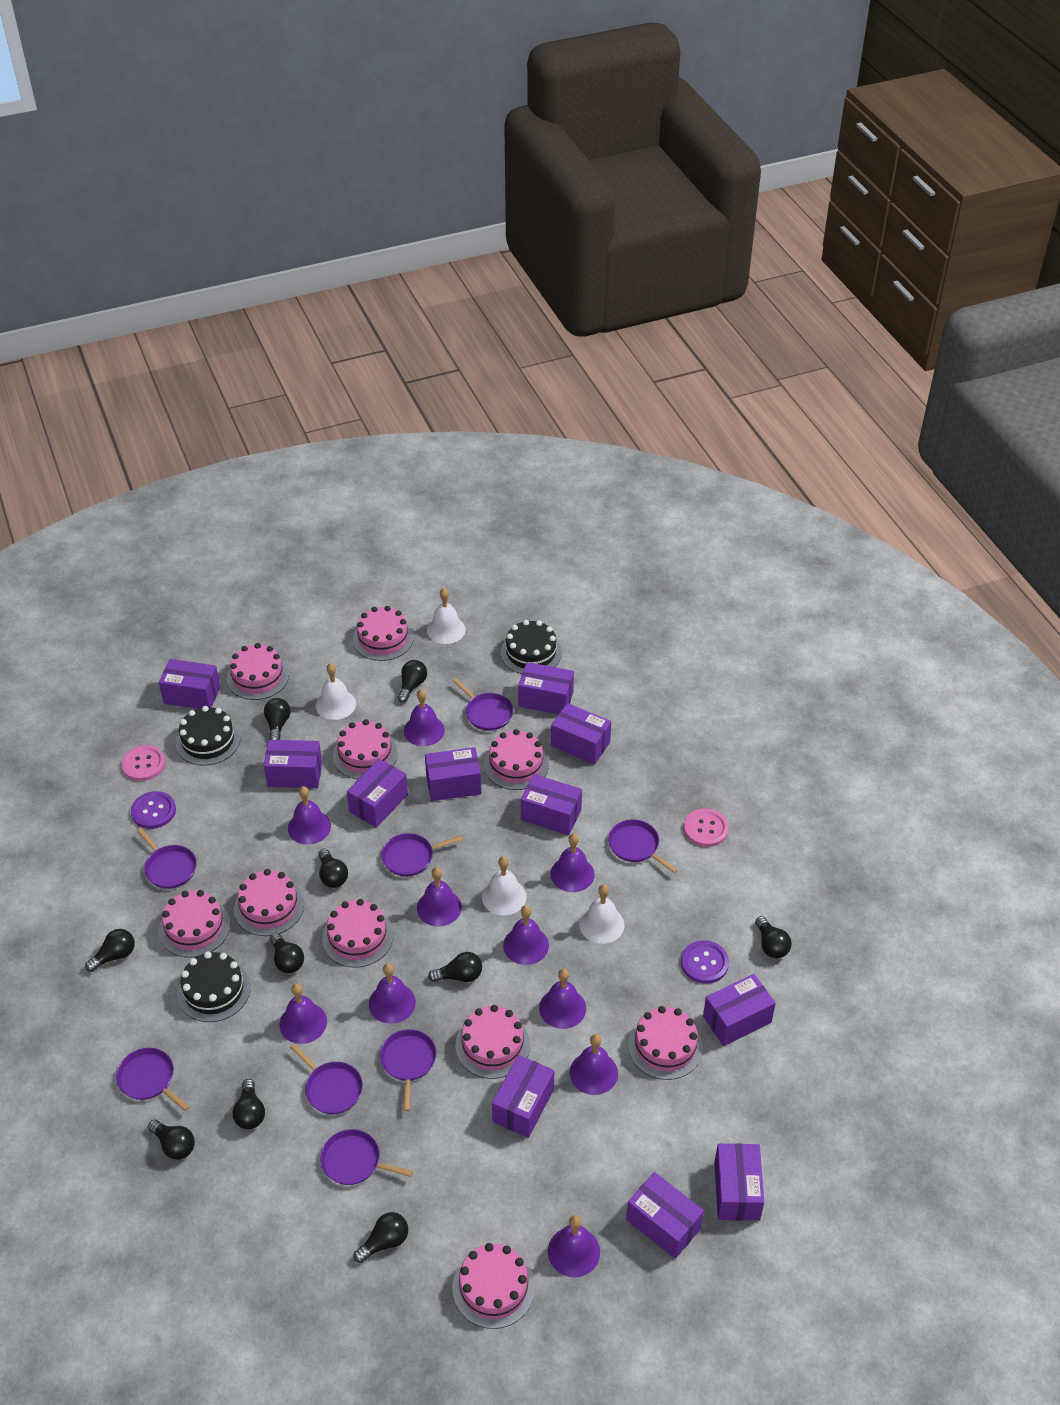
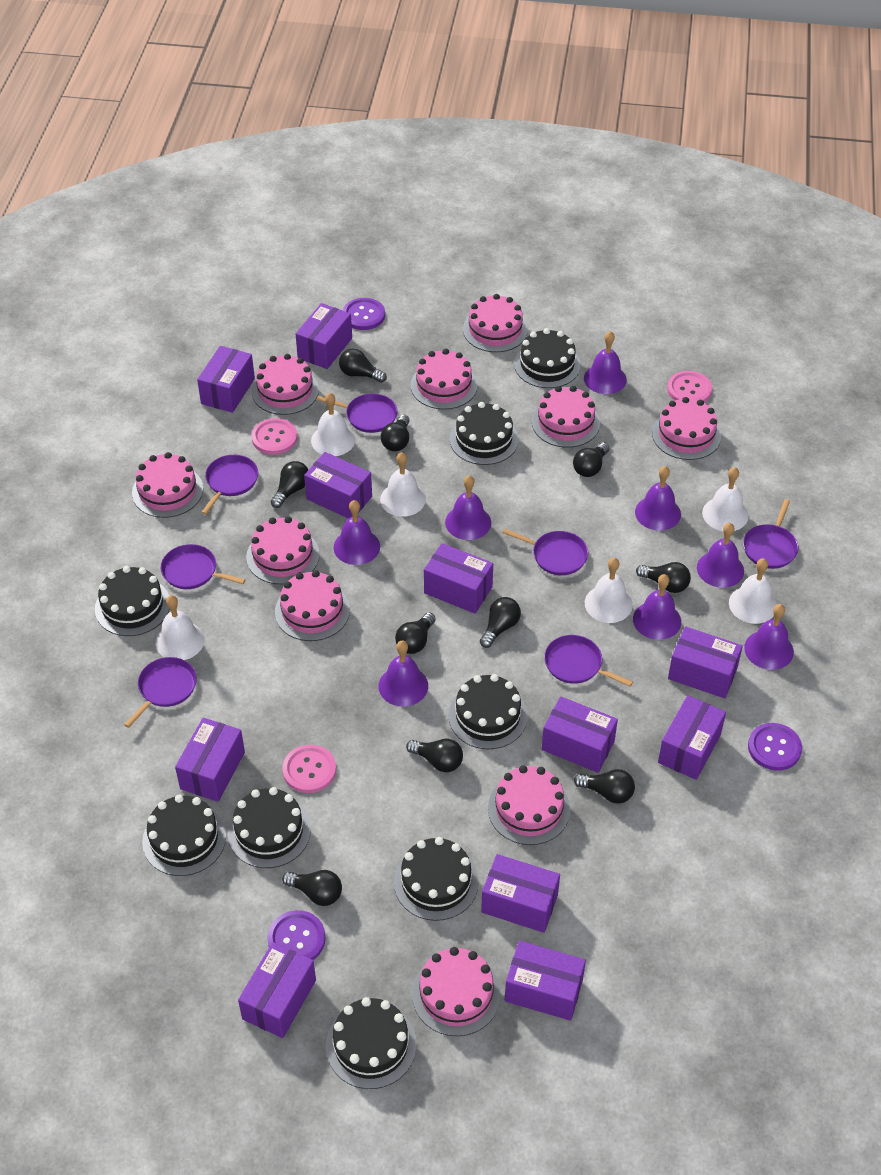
black cake: 3 -> 8
pink button: 2 -> 3
purple bell: 10 -> 8
purple button: 2 -> 3
purple pan: 8 -> 7
white bell: 4 -> 6

